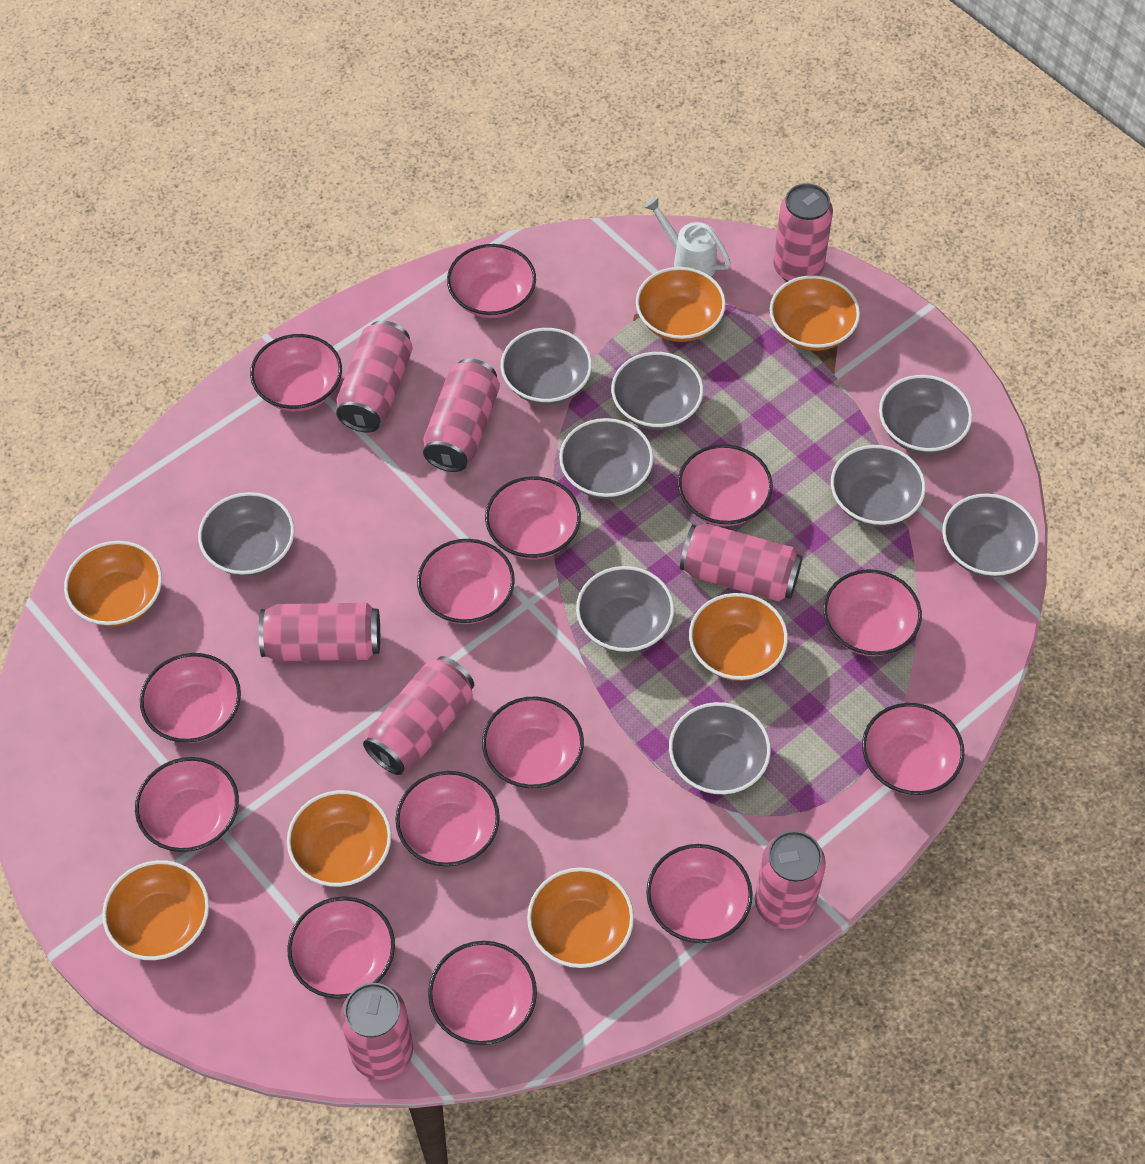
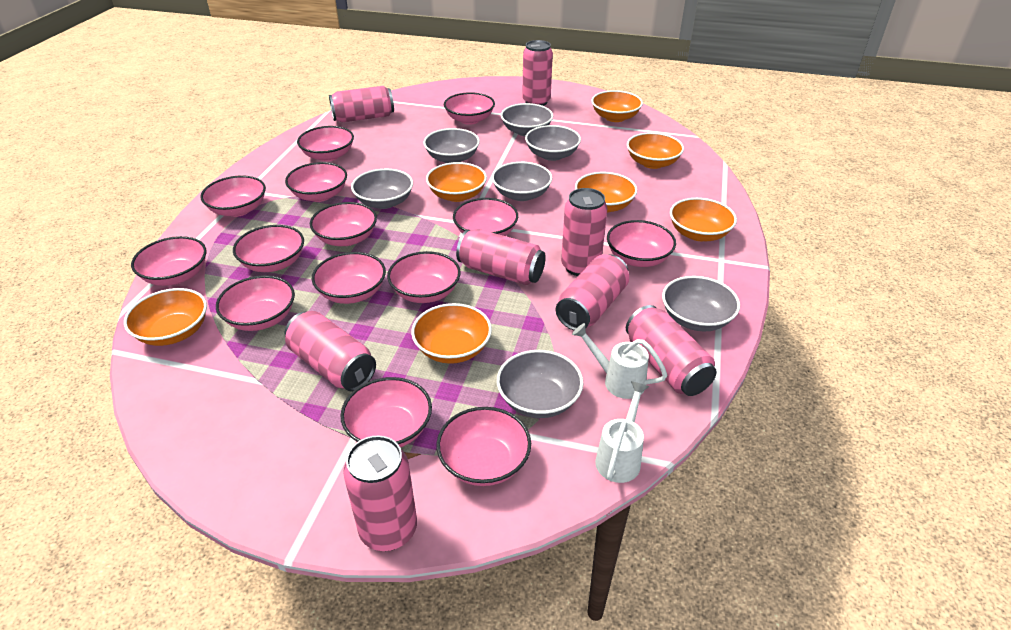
grey bowl: 9 -> 7
white watering can: 1 -> 2

